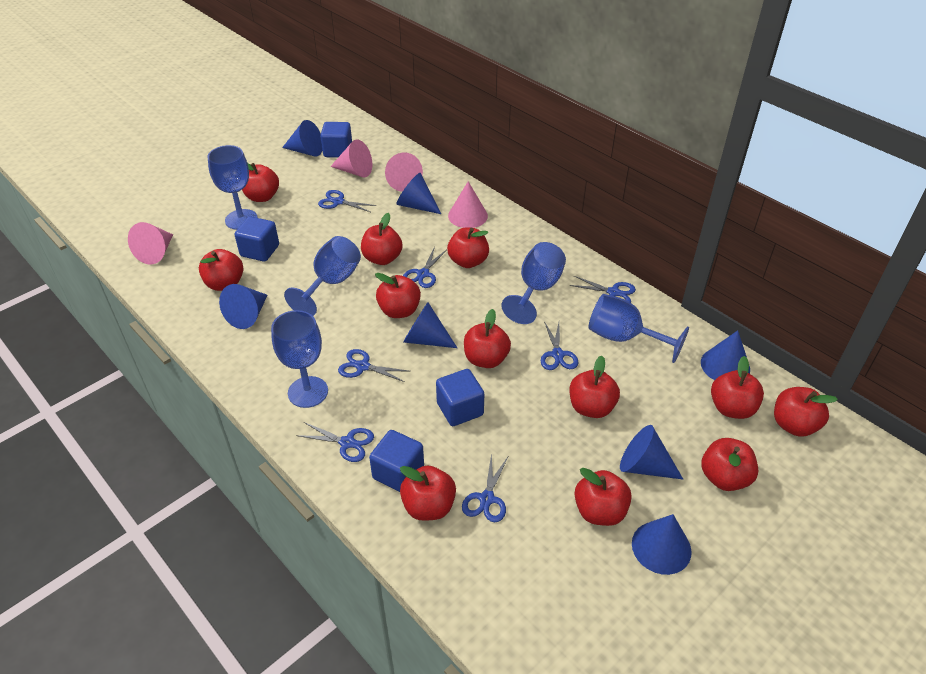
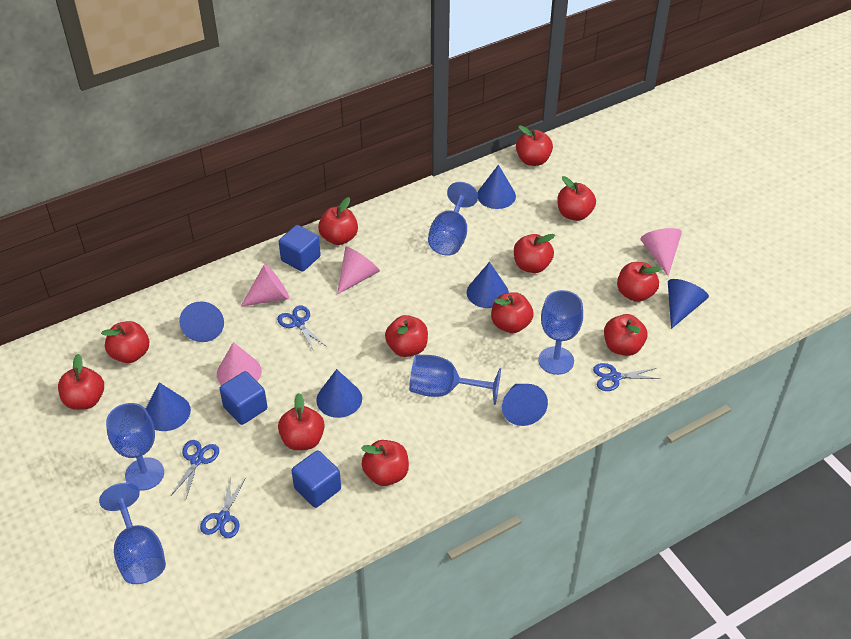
blue cube: 4 -> 3
blue scissors: 7 -> 4

